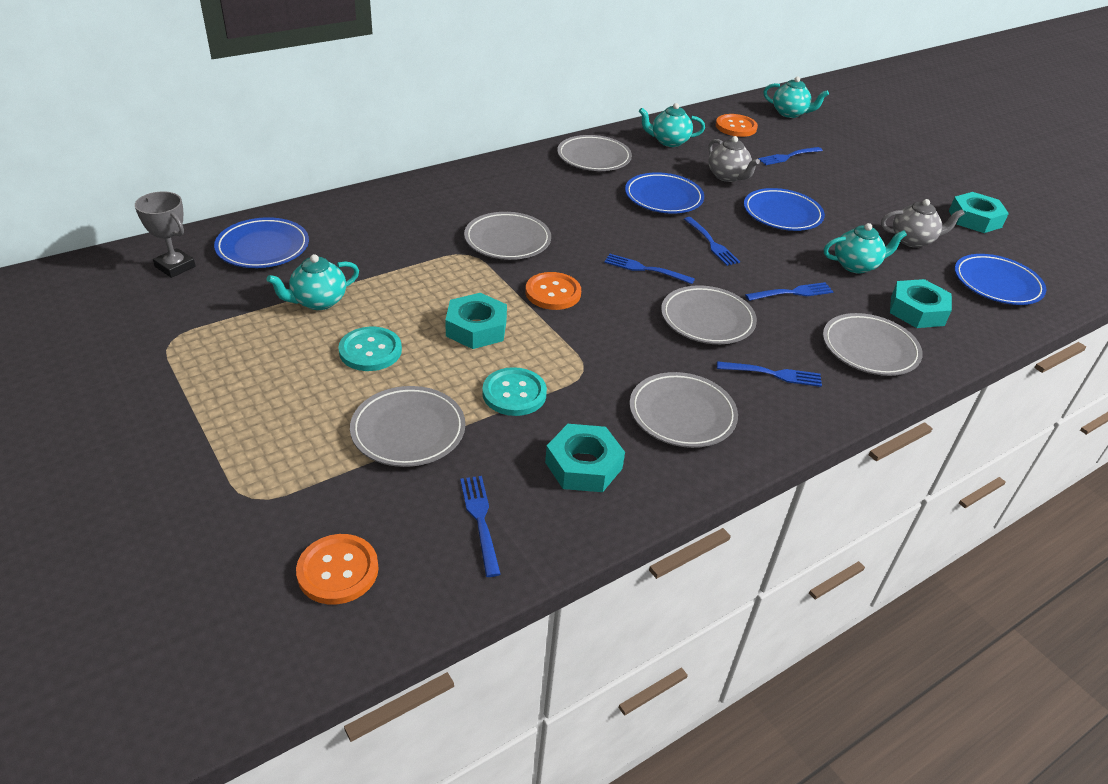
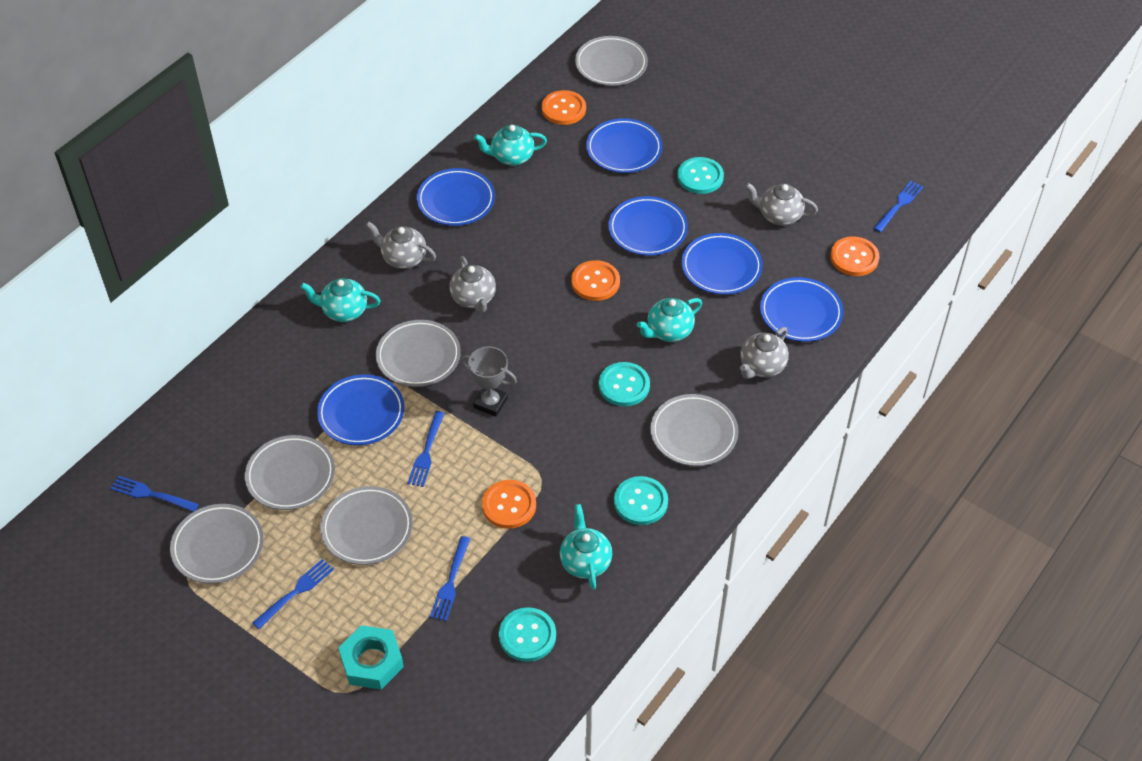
blue fork: 6 -> 5
blue plate: 4 -> 6
grey teapot: 2 -> 4
orange button: 3 -> 4
turquoise button: 2 -> 4
turquoise nut: 4 -> 1

